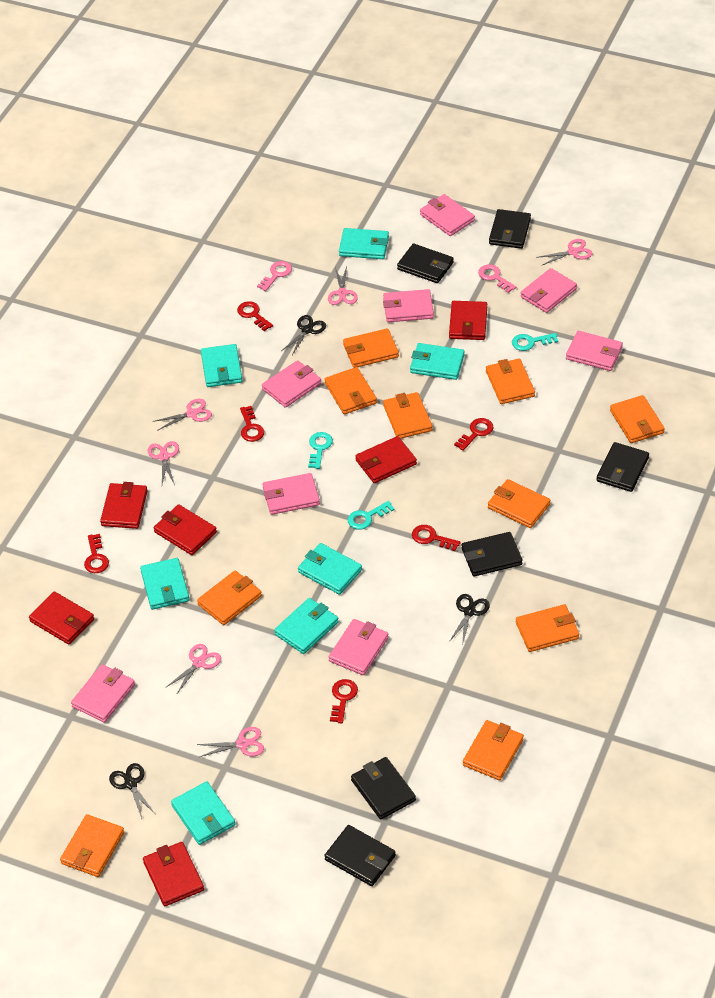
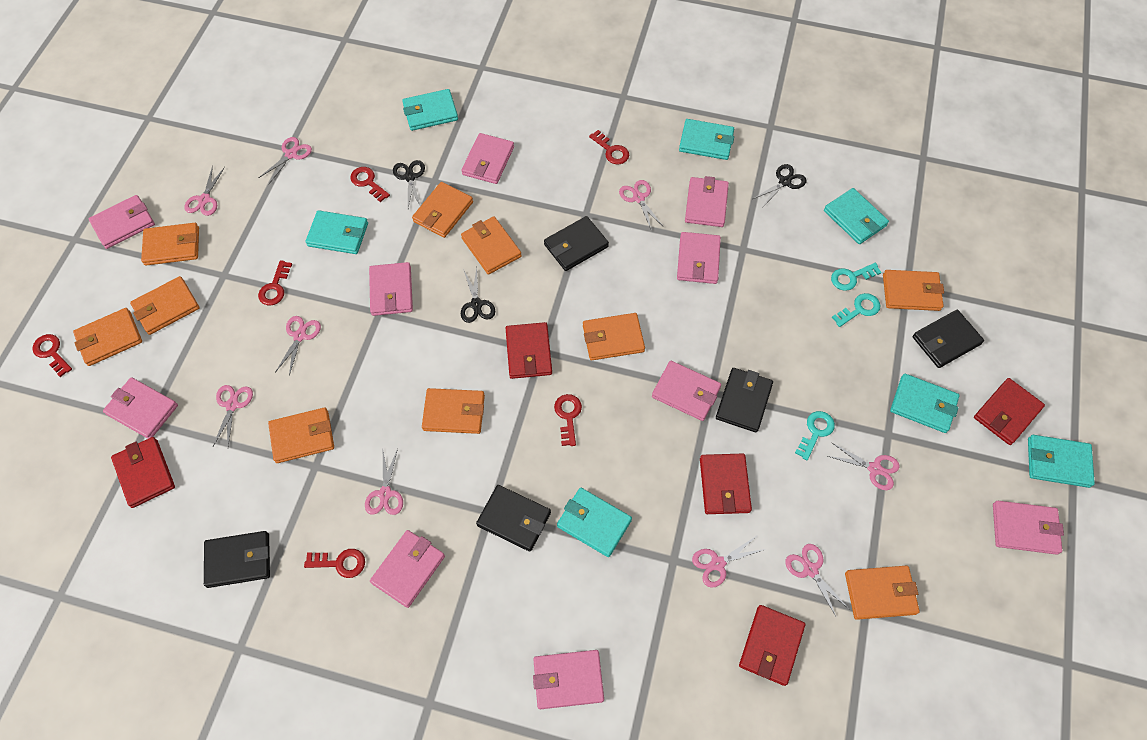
black wallet: 6 -> 5
pink key: 2 -> 0
pink scissors: 6 -> 9
pink wallet: 8 -> 10
red wallet: 6 -> 5

